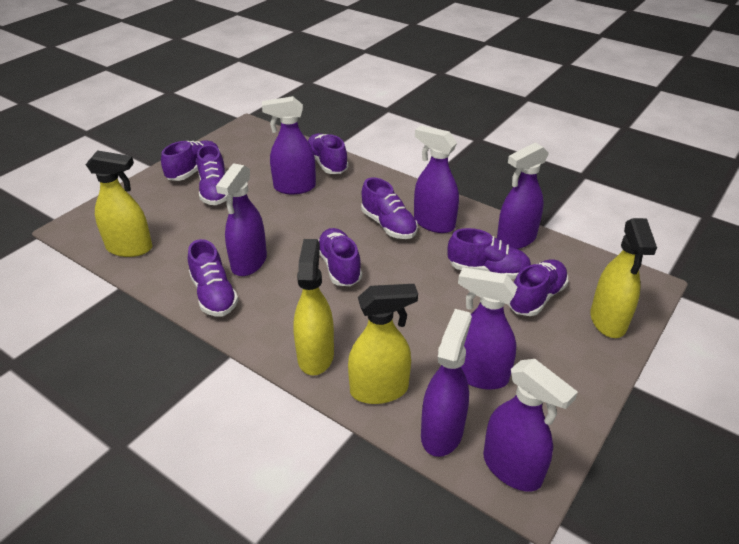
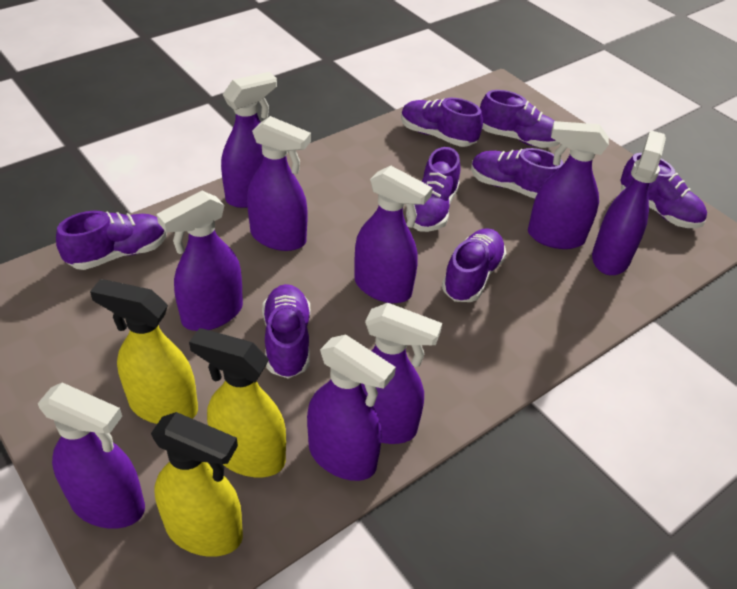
purple spray bottle: 7 -> 9
yellow spray bottle: 4 -> 3

